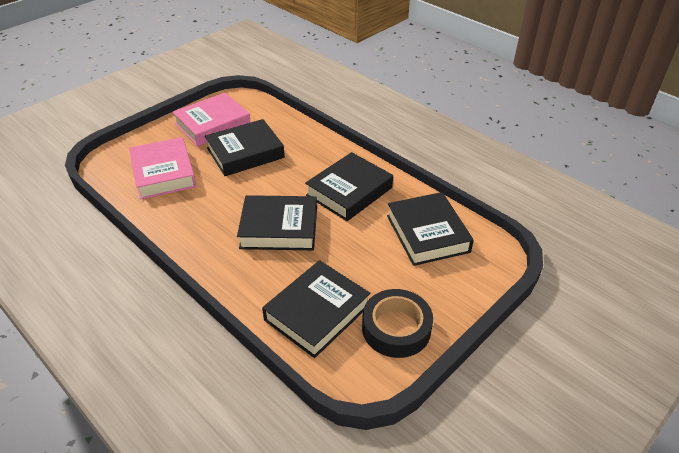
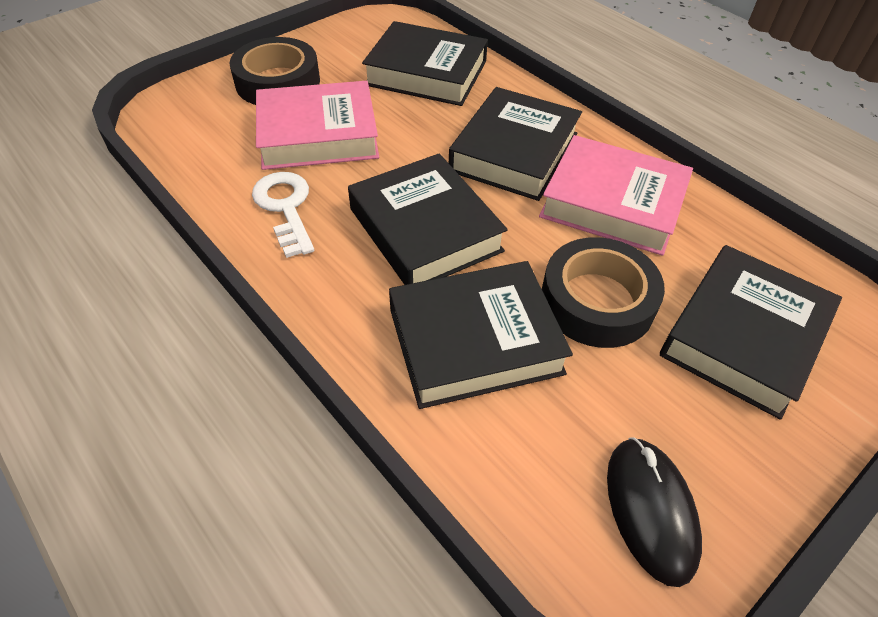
black mouse: 0 -> 1
black tape: 1 -> 2
white key: 0 -> 1

